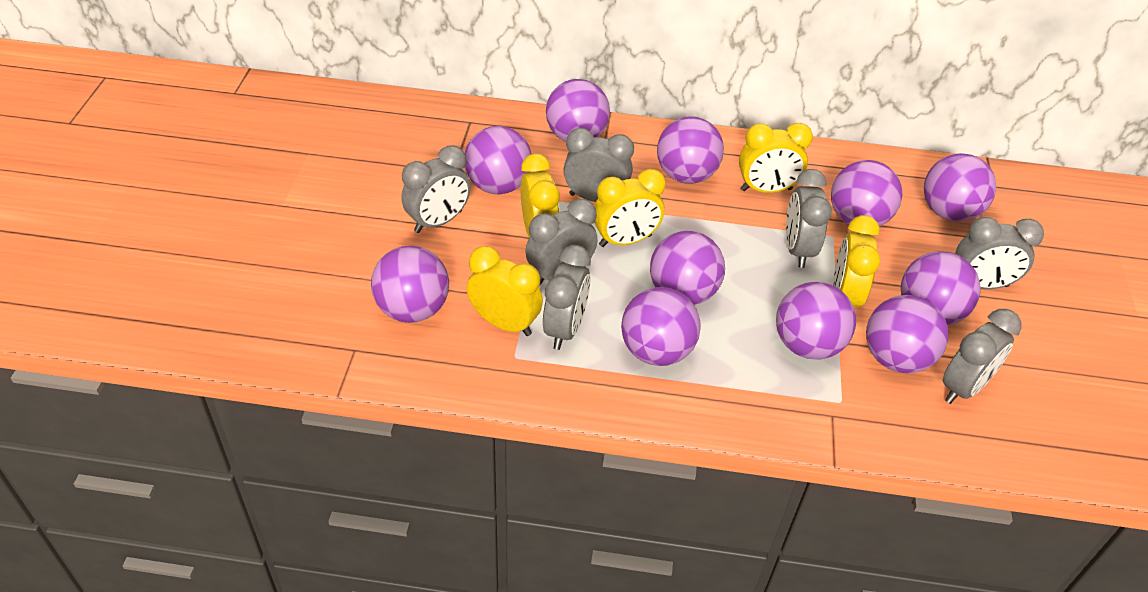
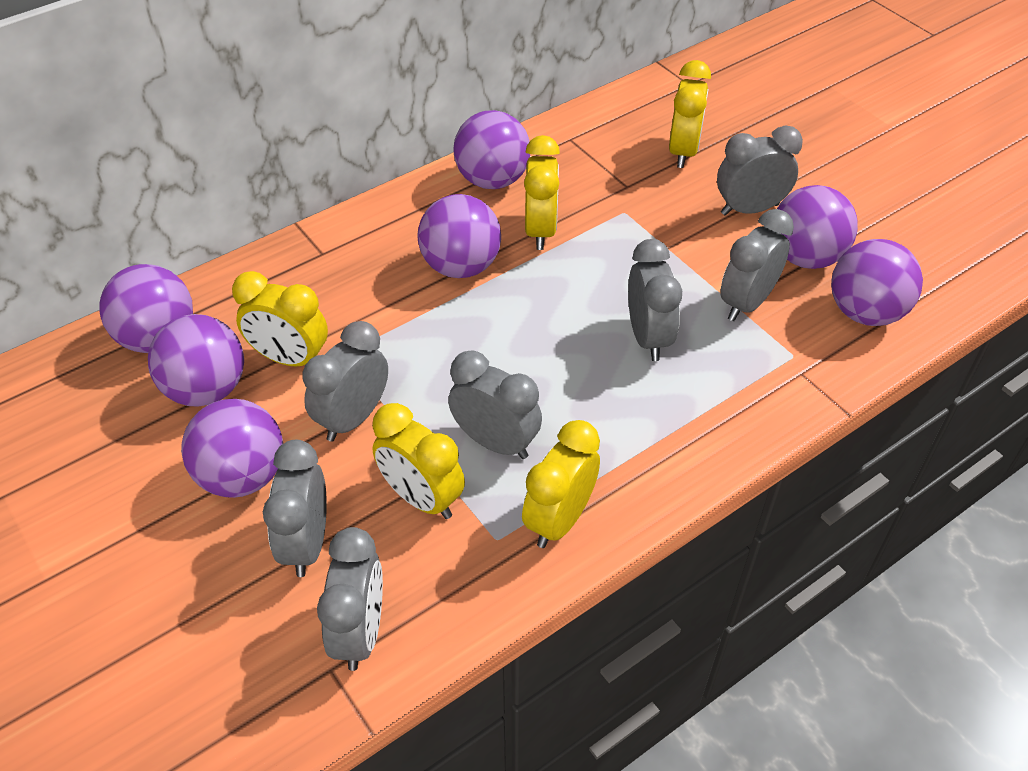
purple ball: 11 -> 7

